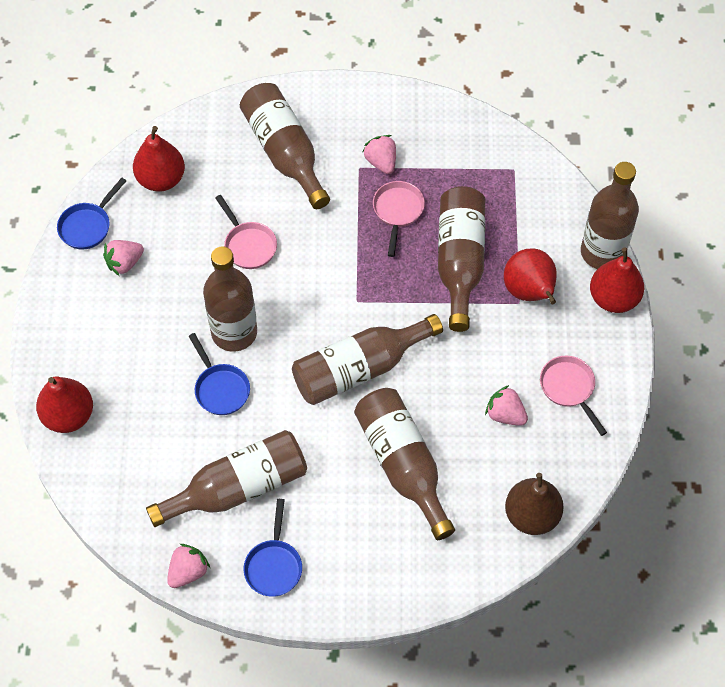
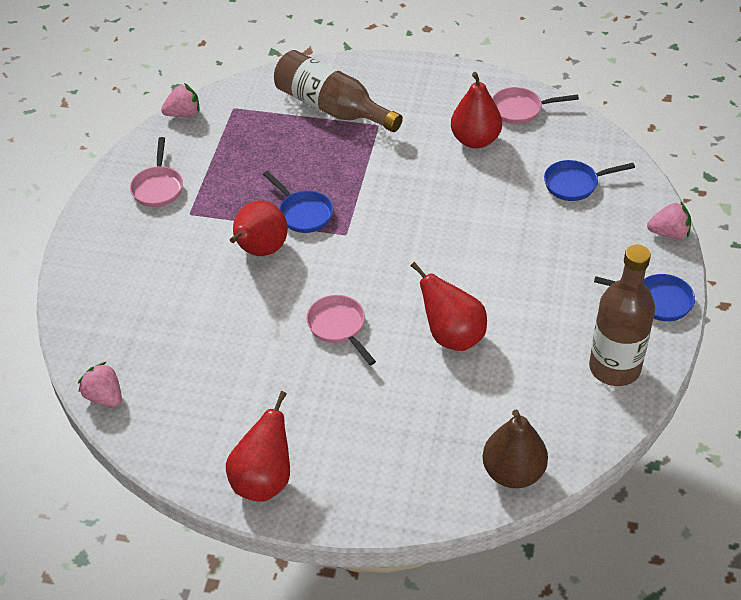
brown bottle: 7 -> 2
pink strawberry: 4 -> 3

